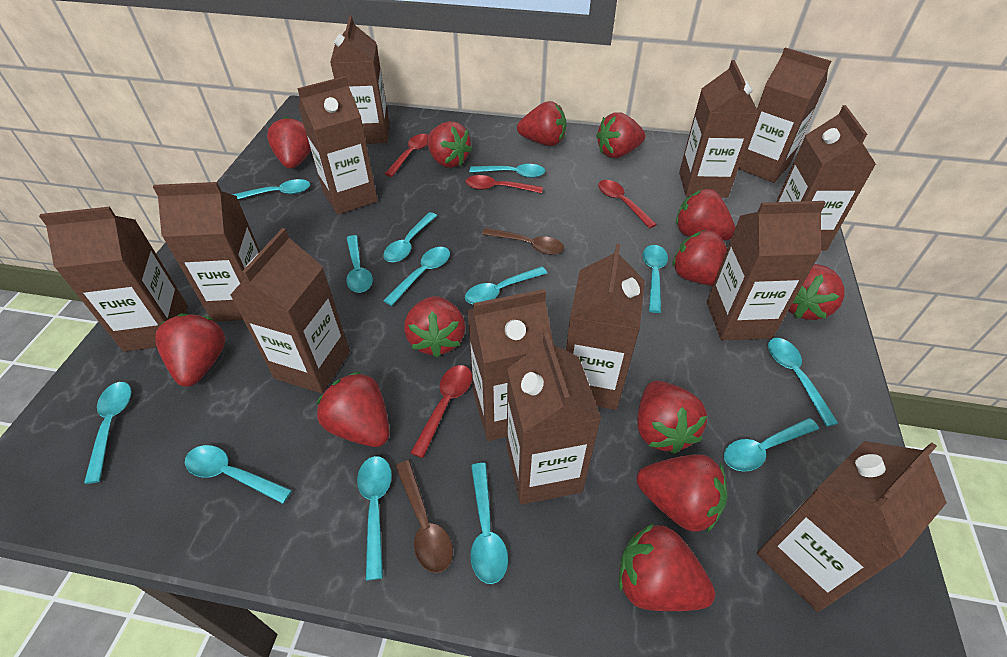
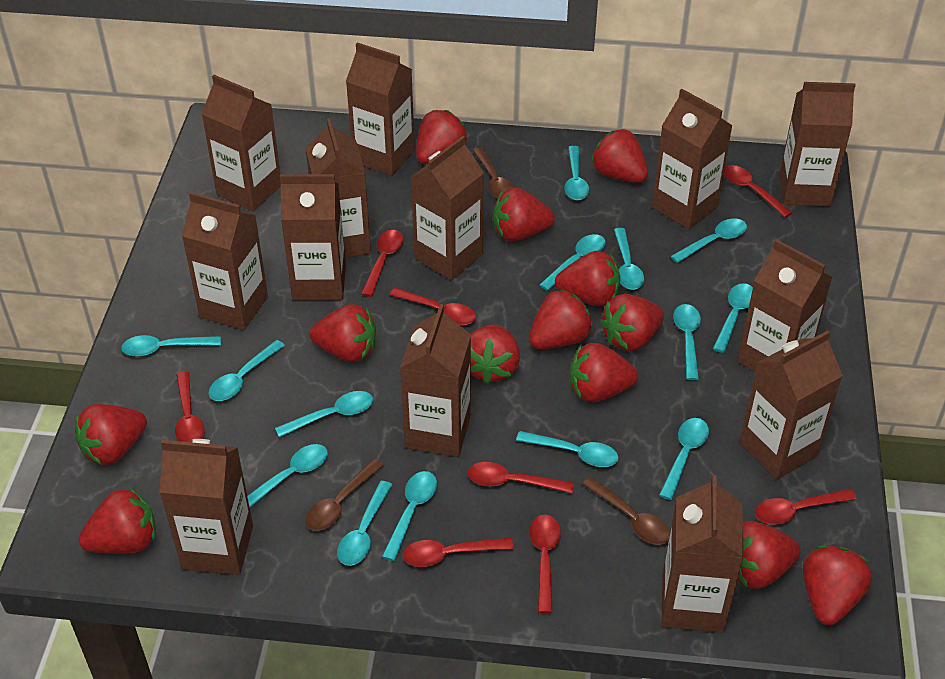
brown spoon: 2 -> 3
red spoon: 4 -> 8
turquoise spoon: 13 -> 14

